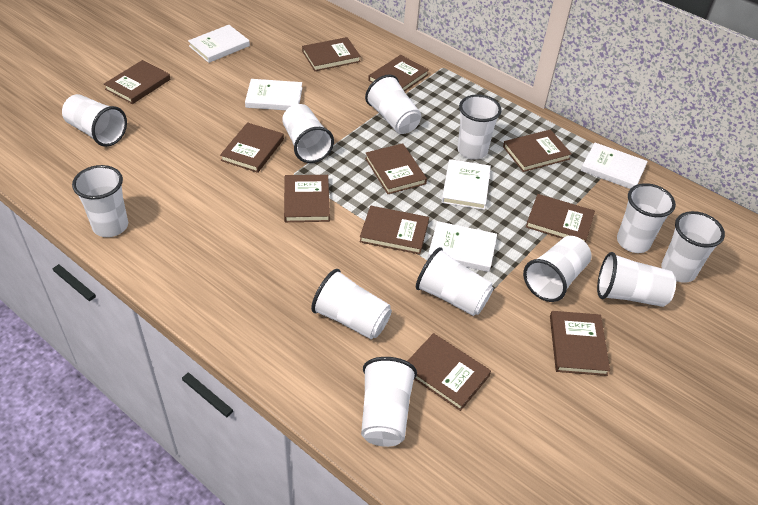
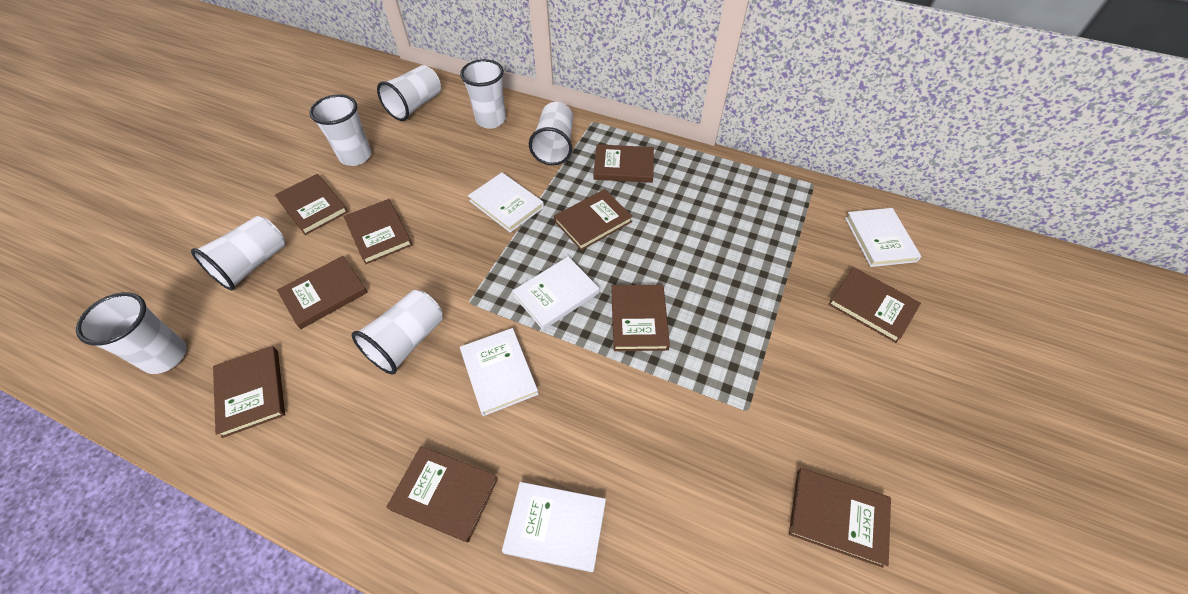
brown book: 11 -> 10
white cup: 12 -> 7

